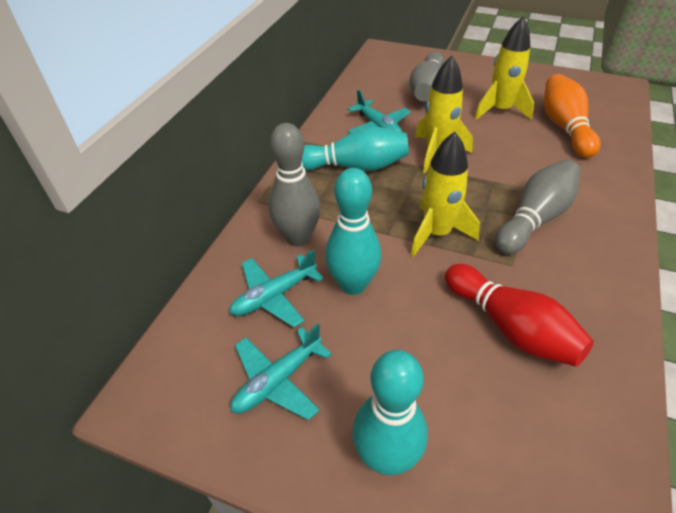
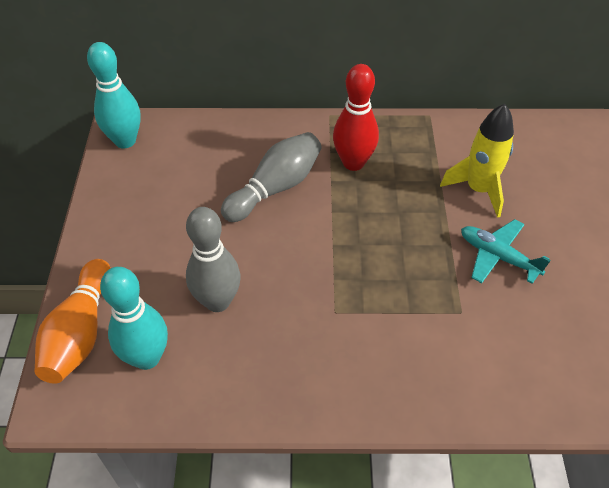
grey bowling pin: 3 -> 2
turquoise bowling pin: 3 -> 2
turquoise plane: 3 -> 1
yellow rocket: 3 -> 1

